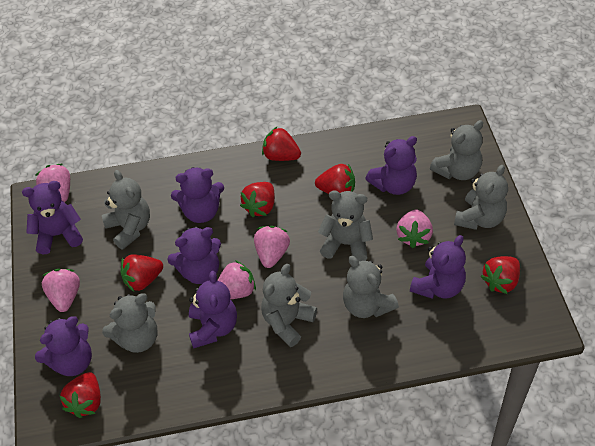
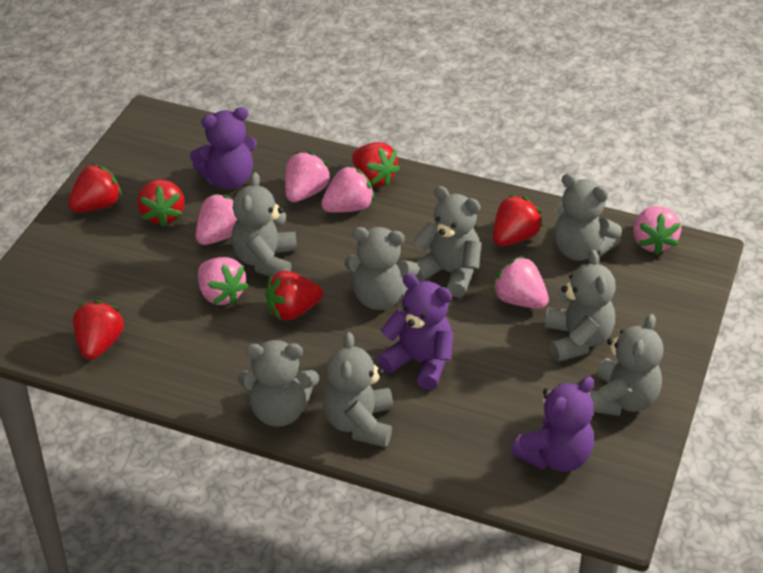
grey teddy bear: 7 -> 8
pink strawberry: 5 -> 6
purple teddy bear: 7 -> 3

